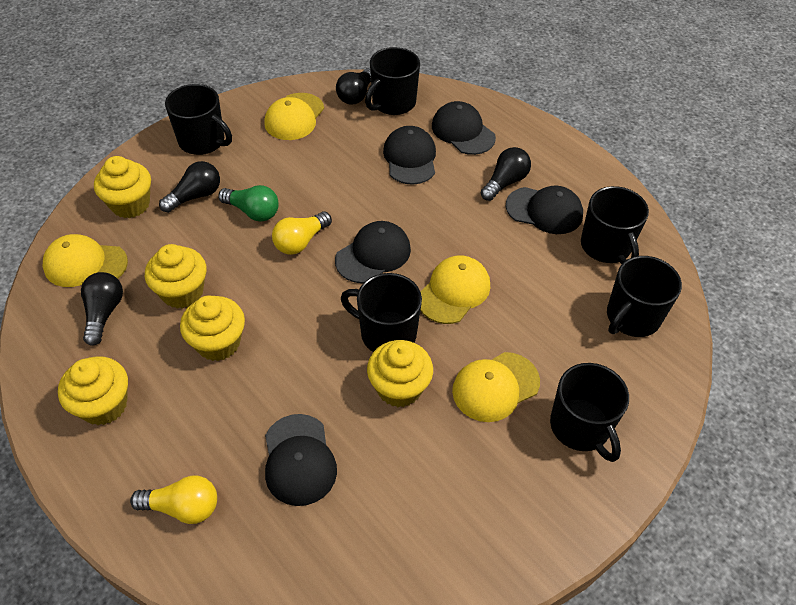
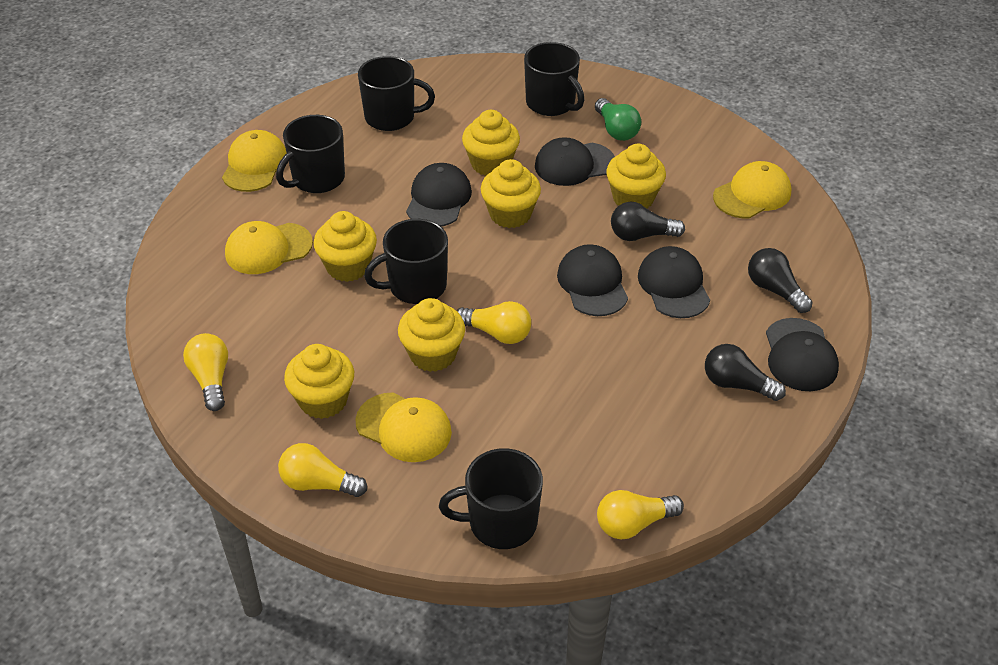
black light bulb: 4 -> 3
black mug: 6 -> 5
yellow cupcake: 5 -> 6
yellow light bulb: 2 -> 4

